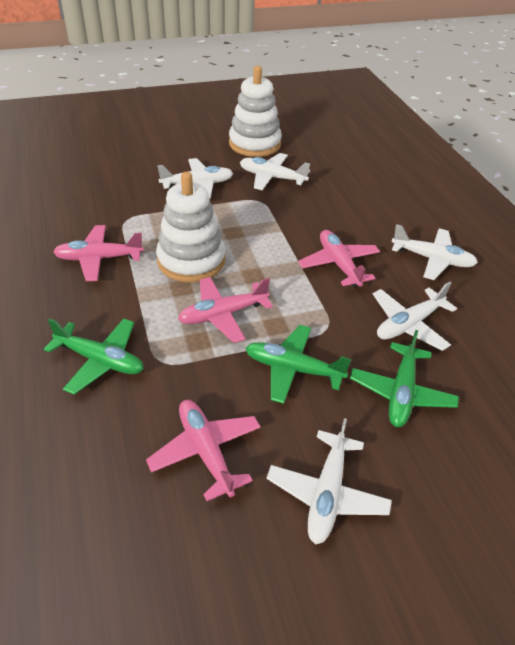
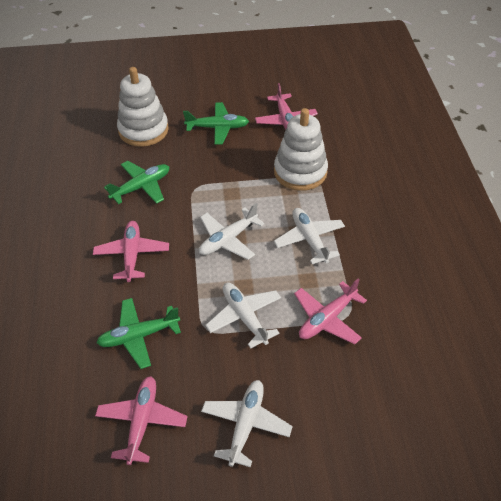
white plane: 5 -> 4

